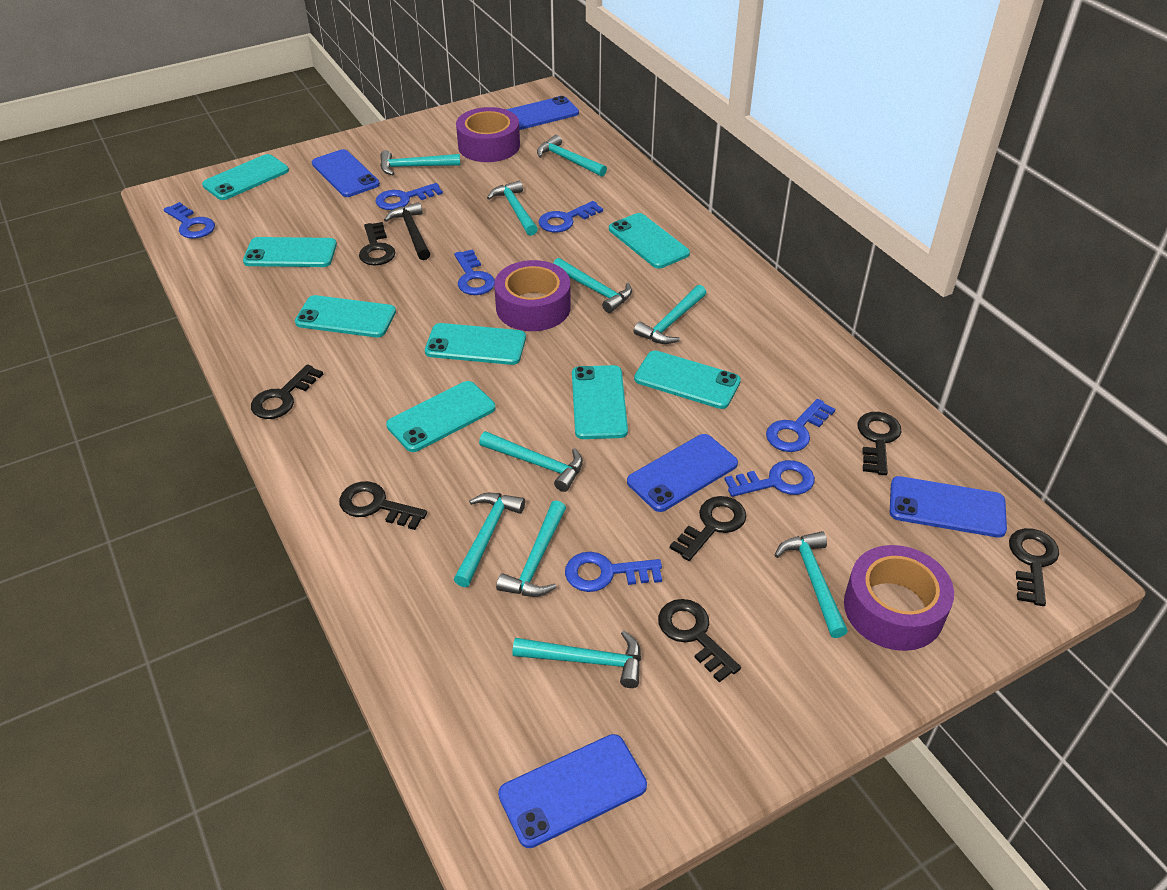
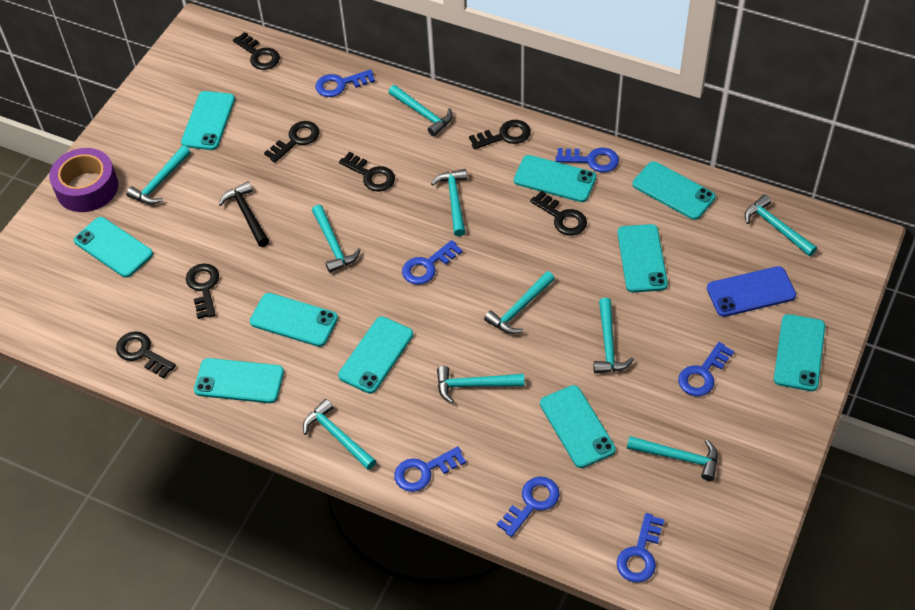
blue phone: 5 -> 1
purple tape: 3 -> 1
turquoise phone: 8 -> 10

